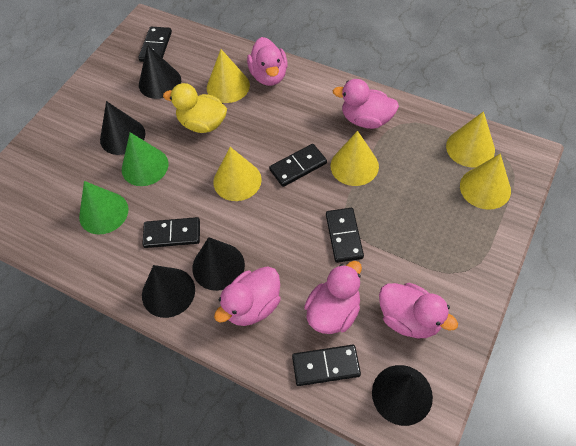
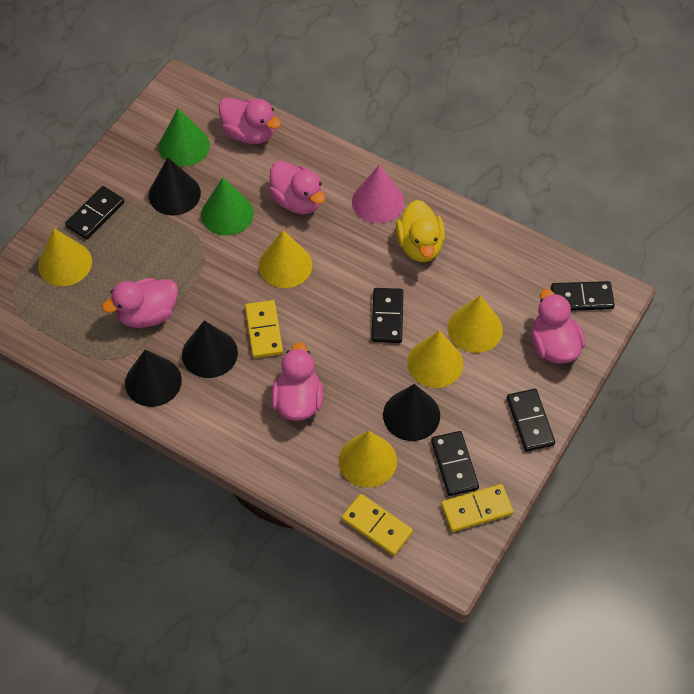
black cone: 5 -> 4
pink cone: 0 -> 1
yellow domino: 0 -> 3

